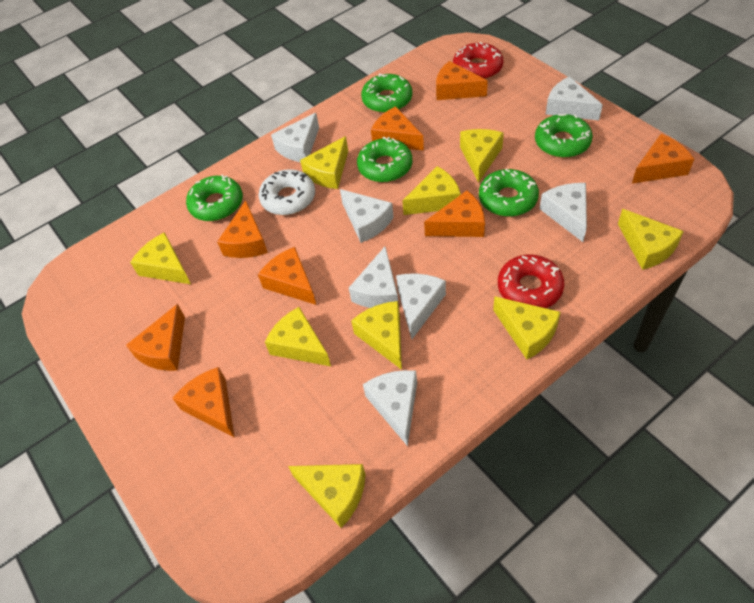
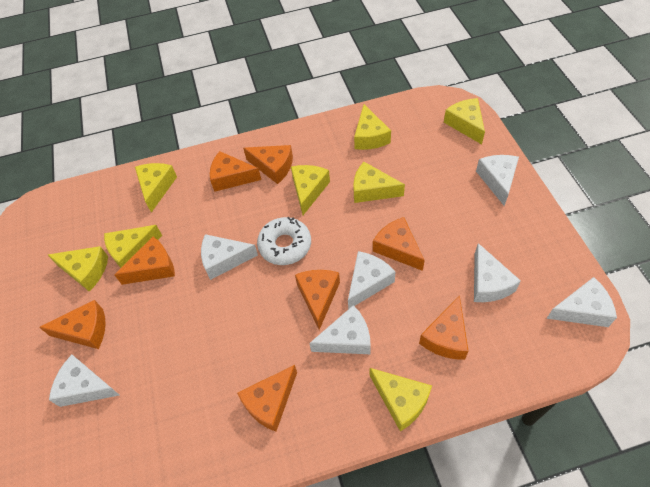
green donut: 5 -> 0
red donut: 2 -> 0
yellow cheese: 9 -> 8

